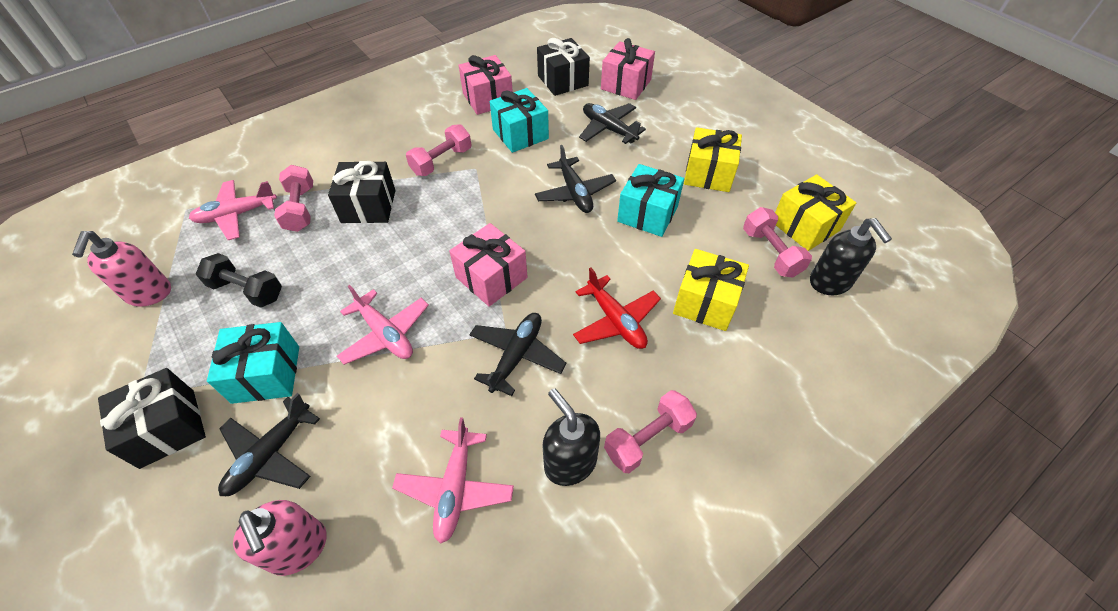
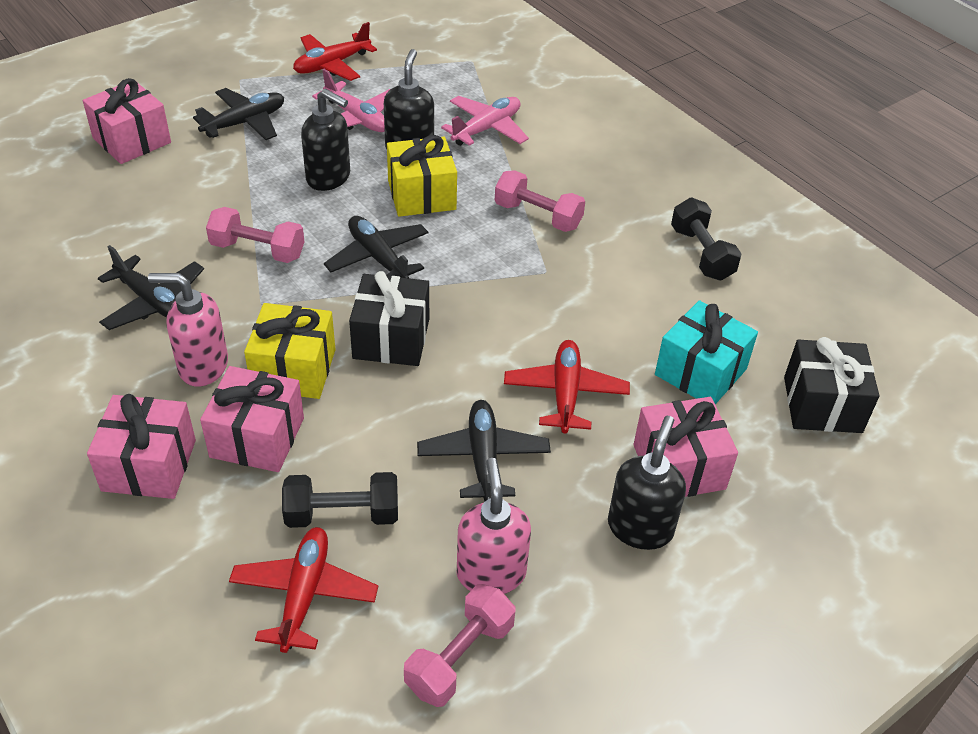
black dumbbell: 1 -> 2
black gift: 3 -> 2
black soap dispenser: 2 -> 3
pink dumbbell: 4 -> 3
pink gift: 3 -> 4
pink plane: 3 -> 2
red plane: 1 -> 3
turquoise gift: 3 -> 1
yellow gift: 3 -> 2

